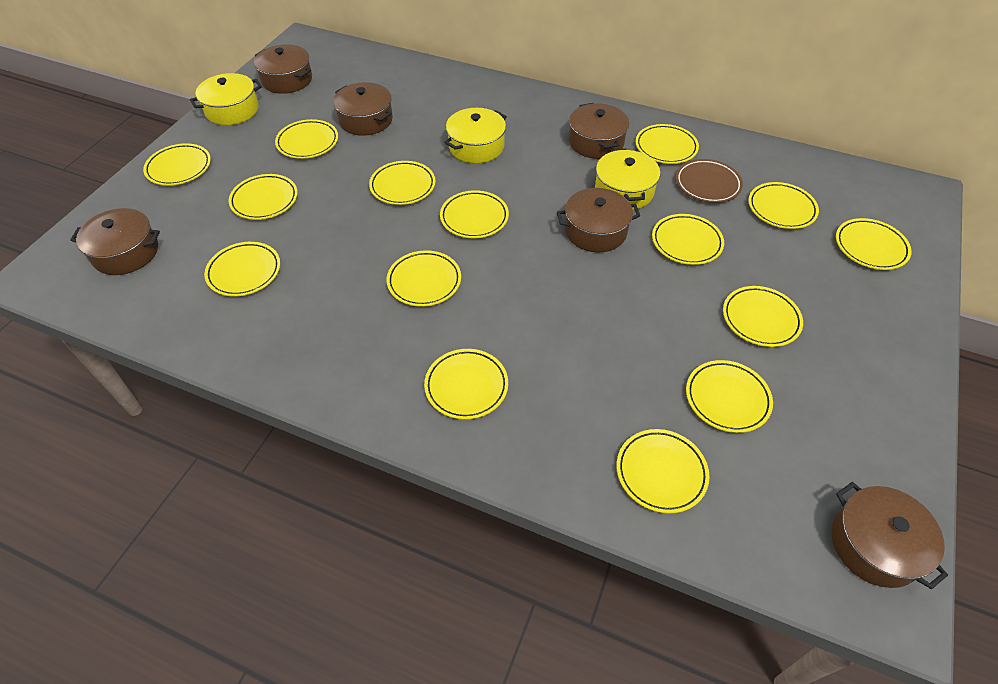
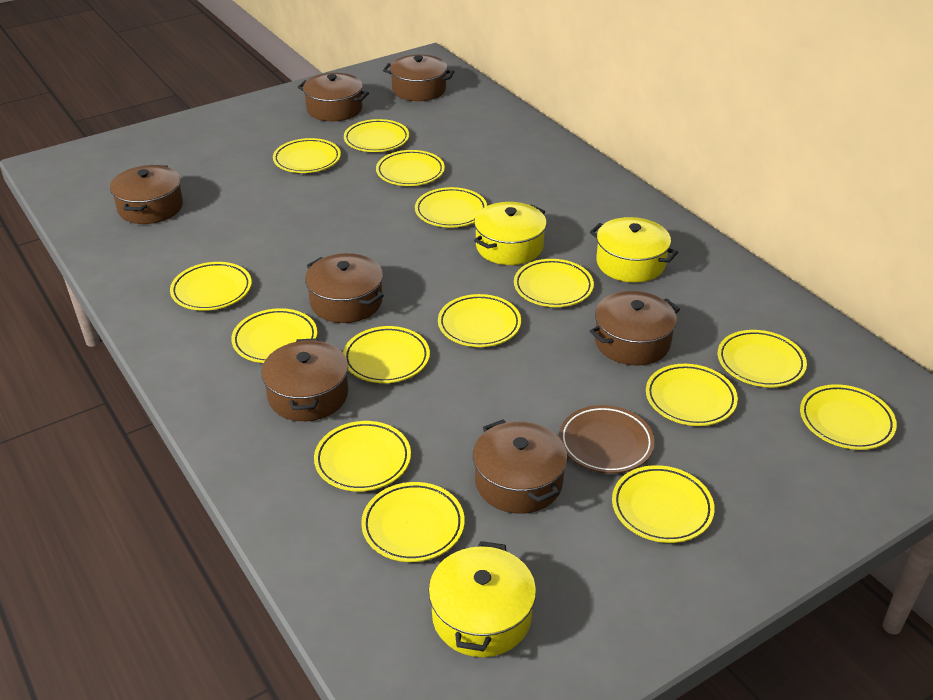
brown pot: 6 -> 7

